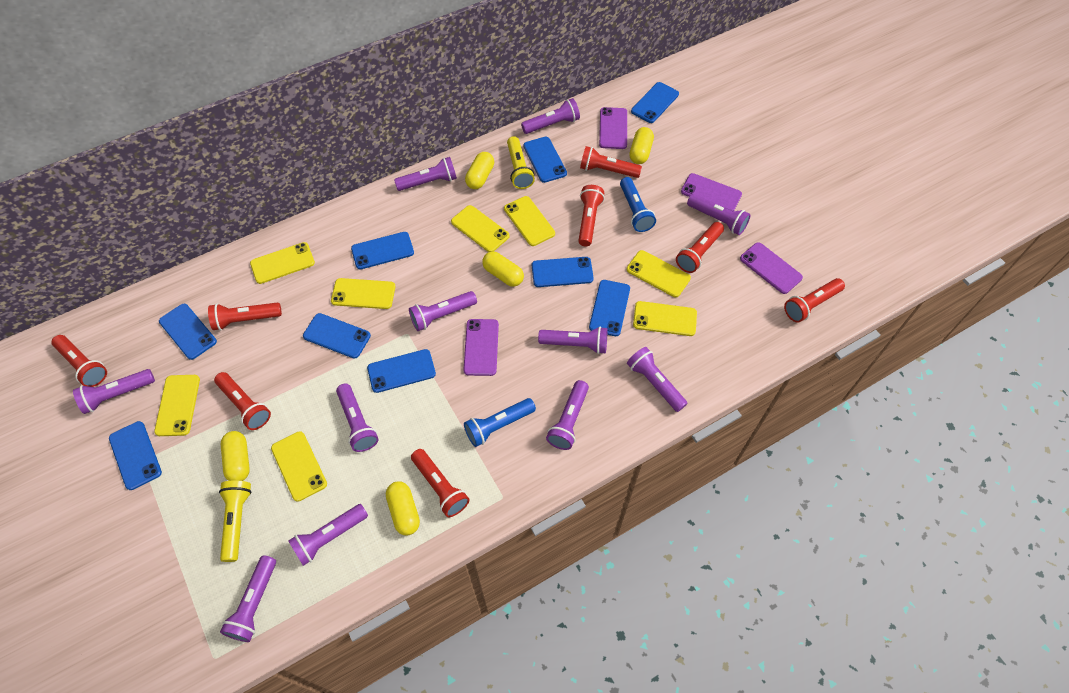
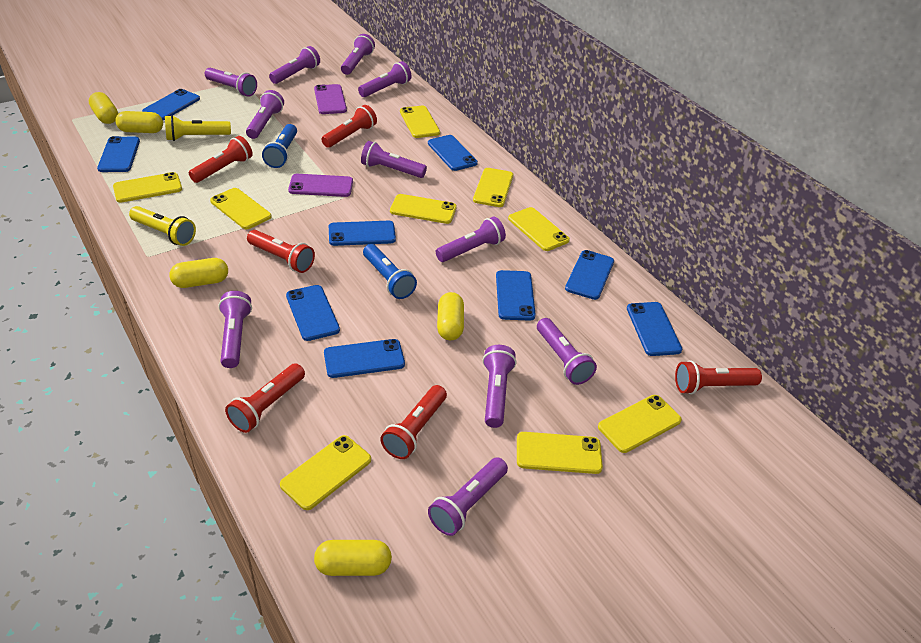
purple phone: 4 -> 2
red flashlight: 8 -> 6
yellow phone: 8 -> 9

